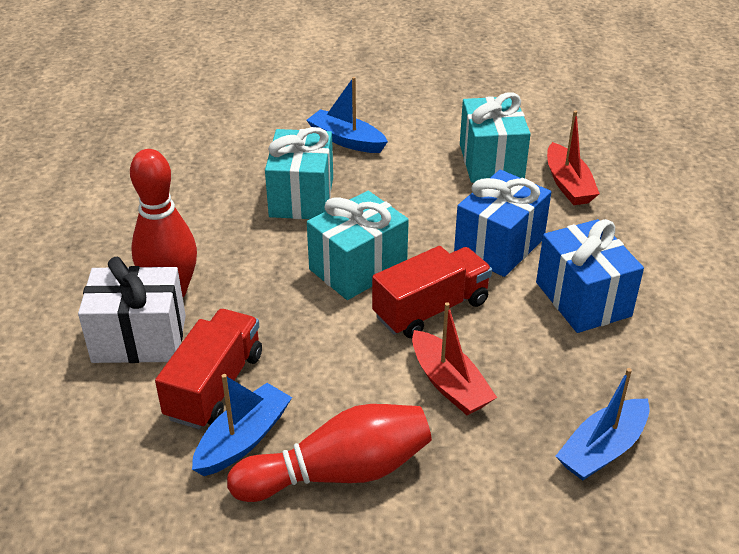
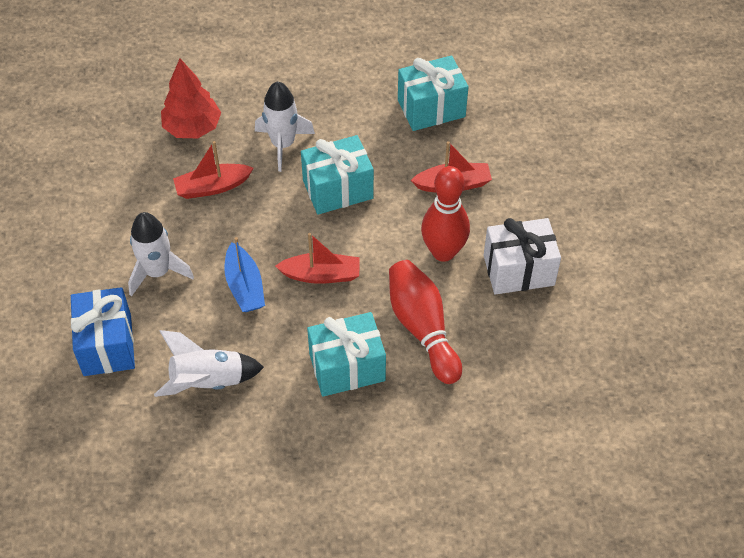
blue boat: 3 -> 1
blue gift: 2 -> 1
red boat: 2 -> 3
red tree: 0 -> 1
red truck: 2 -> 0
white rocket: 0 -> 3

